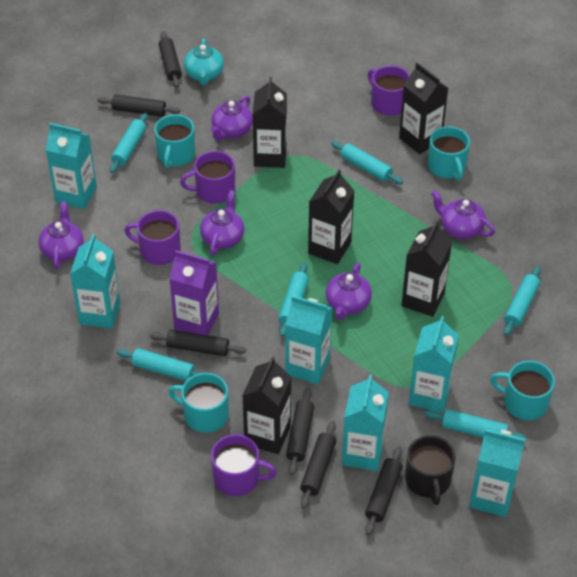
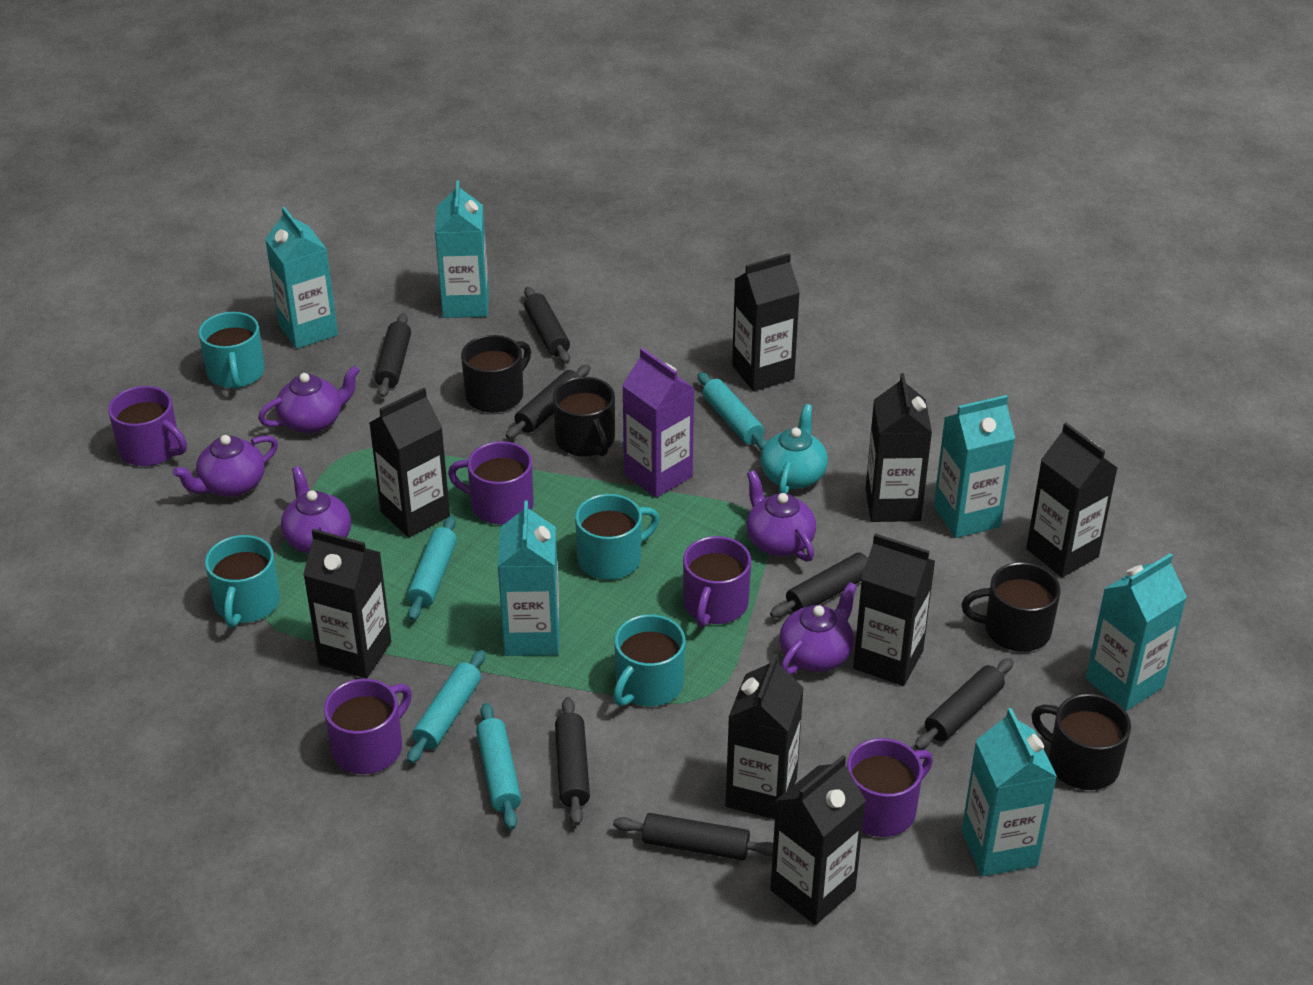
black carton: 5 -> 8
black mug: 1 -> 4
black rolling pin: 6 -> 7
purple mug: 4 -> 5
turquoise rolling pin: 6 -> 4

